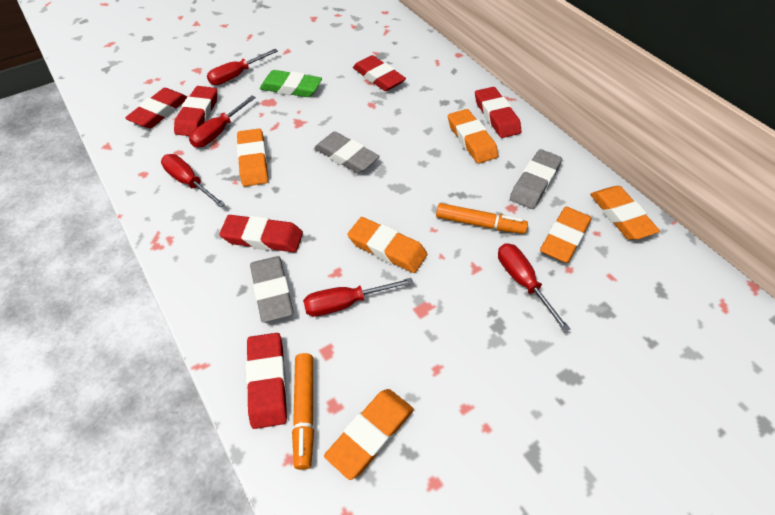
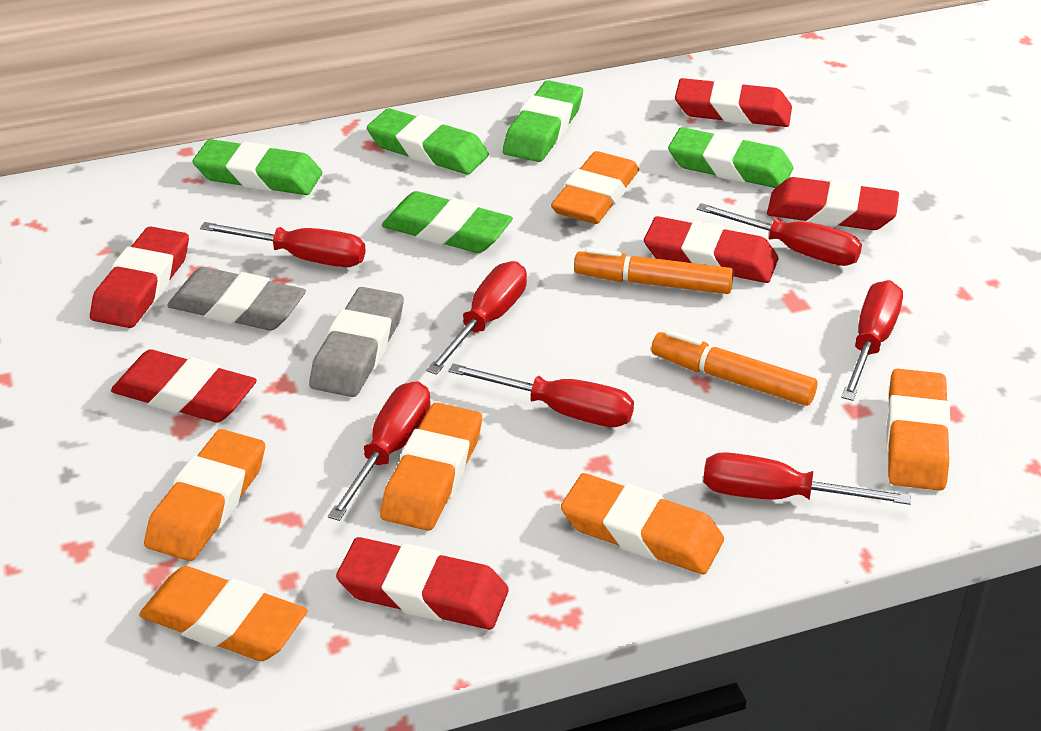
green eraser: 1 -> 5
grey eraser: 3 -> 2
red screwdriver: 5 -> 7

